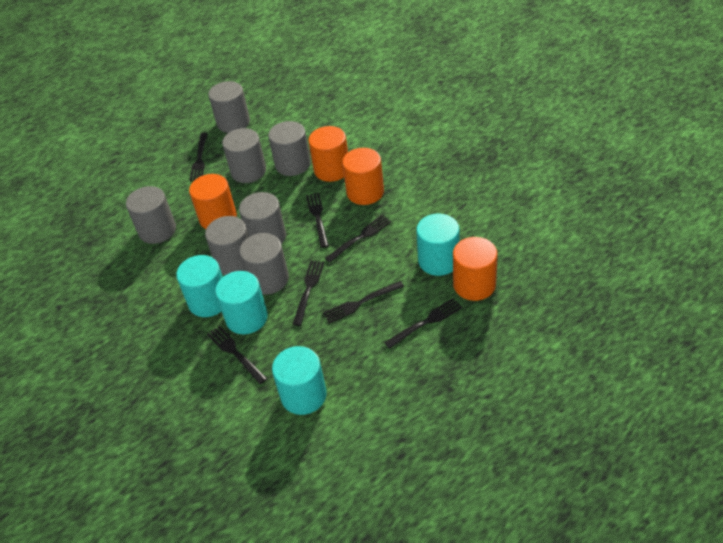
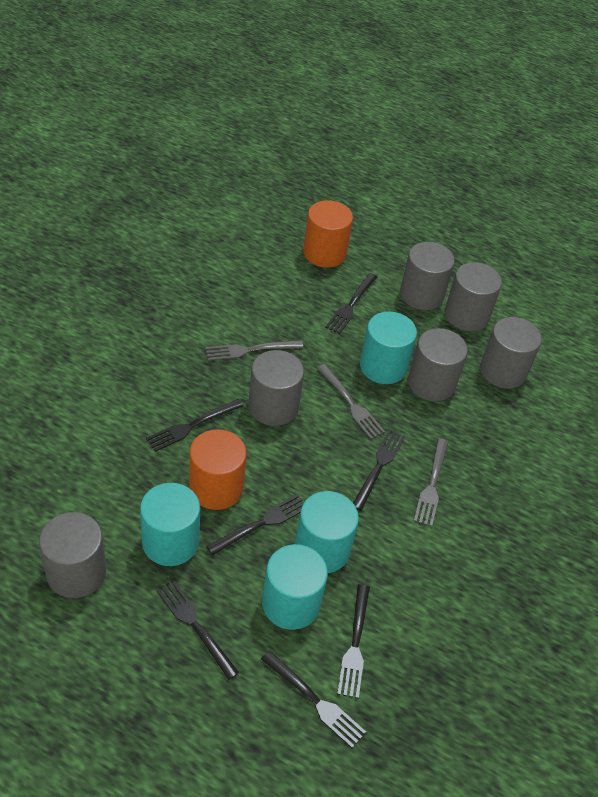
grey cylinder: 7 -> 6
grey fork: 0 -> 3
orange cylinder: 4 -> 2

